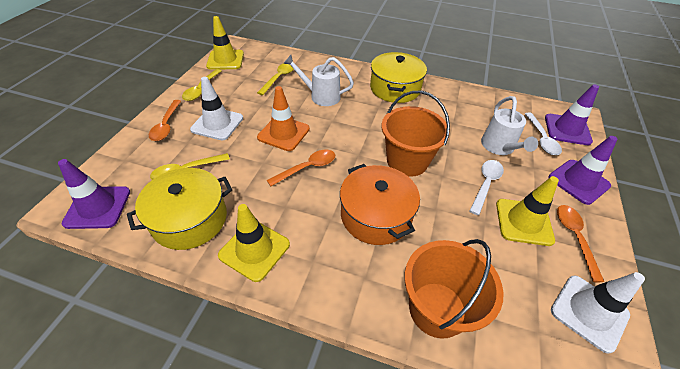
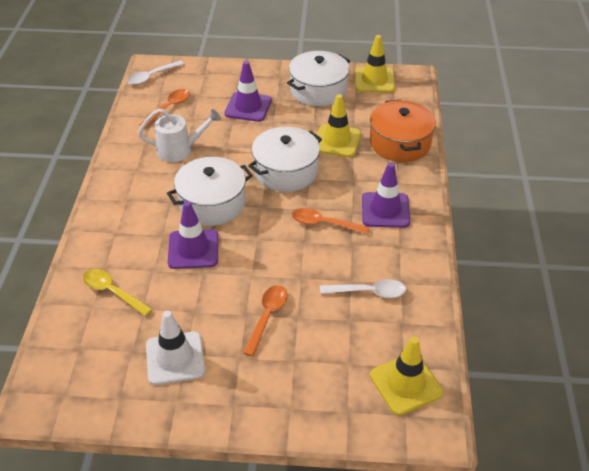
orange bucket: 2 -> 0
orange traffic cone: 1 -> 0
white pot: 0 -> 3
white traffic cone: 2 -> 1
white watering can: 2 -> 1
yellow pot: 2 -> 0
yellow spoon: 3 -> 1

